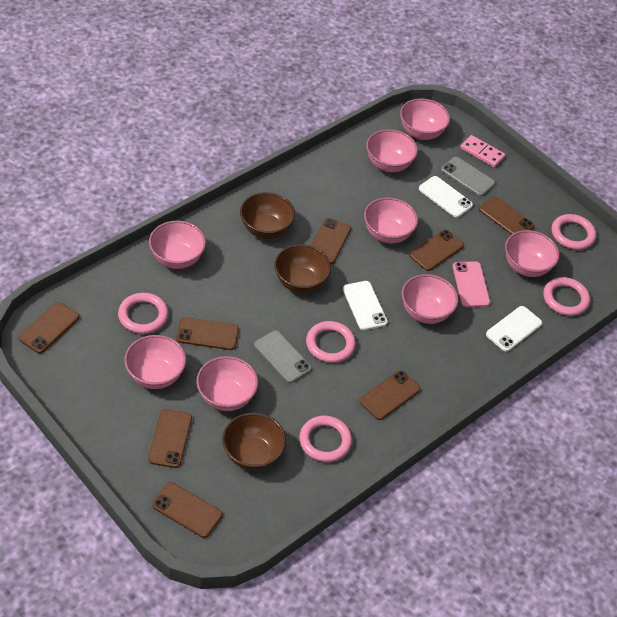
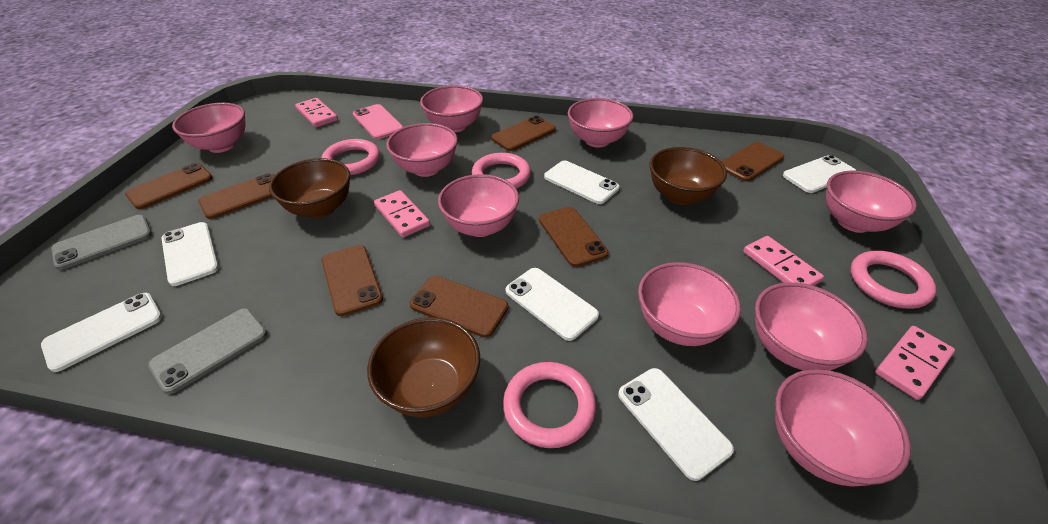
brown phone: 8 -> 7
pink bowl: 8 -> 9
pink domino: 1 -> 4
pink ring: 5 -> 4
white phone: 3 -> 6

